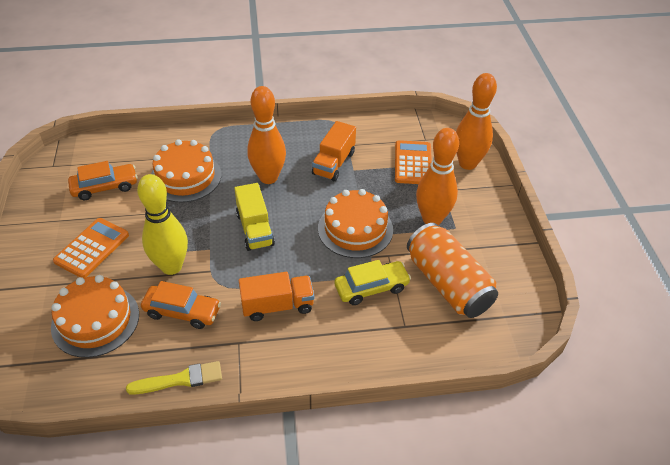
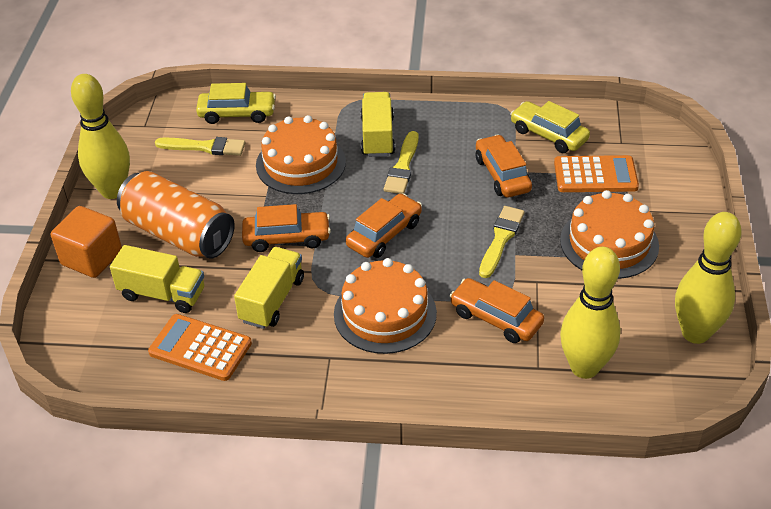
orange bowling pin: 3 -> 0
orange car: 2 -> 4
orange cube: 0 -> 1
orange truck: 2 -> 0
yellow bowling pin: 1 -> 3
yellow brush: 1 -> 3
yellow car: 1 -> 2
yellow truck: 1 -> 3

